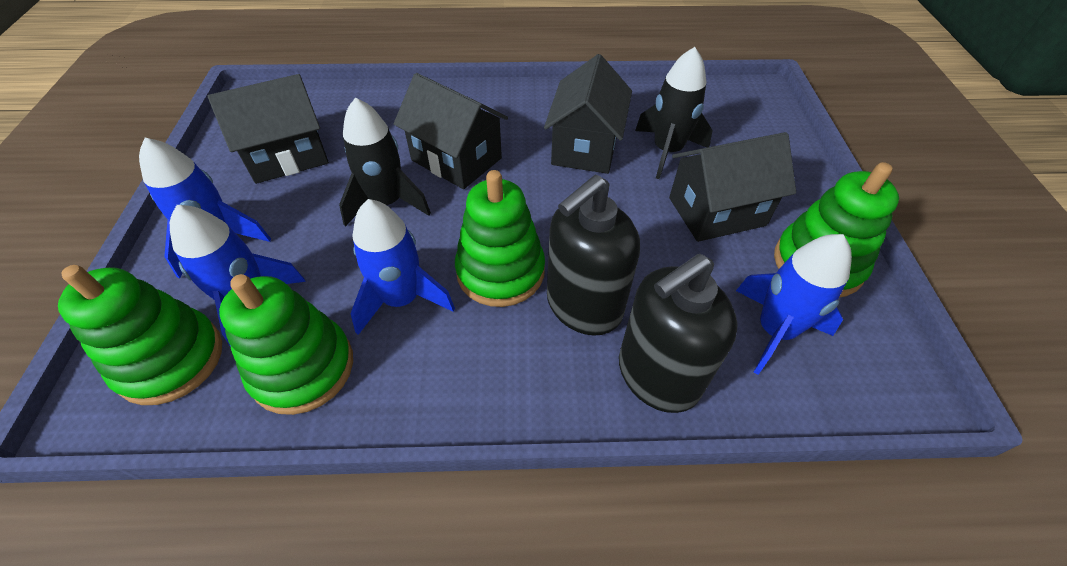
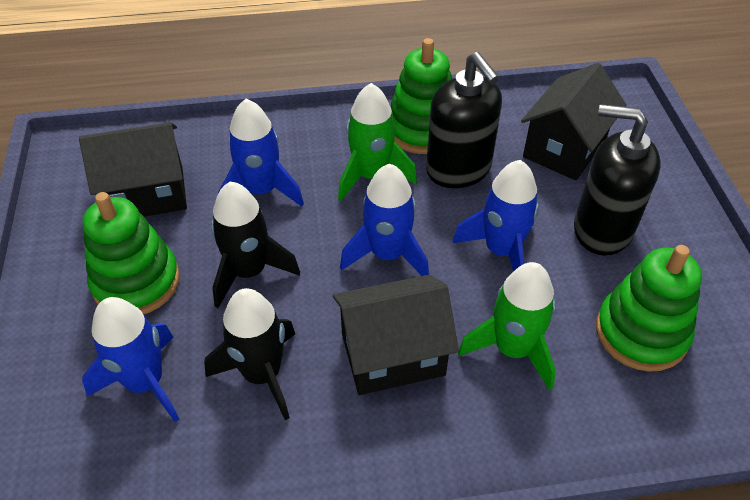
black house: 4 -> 3
green rocket: 0 -> 2
green stacking toy: 4 -> 3

